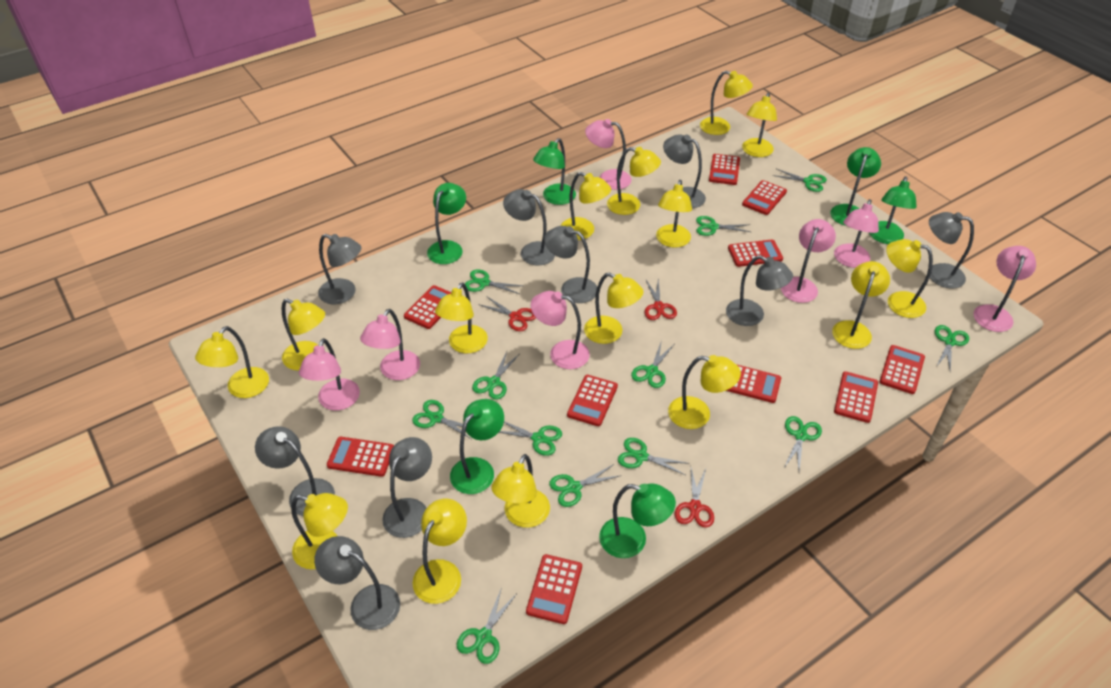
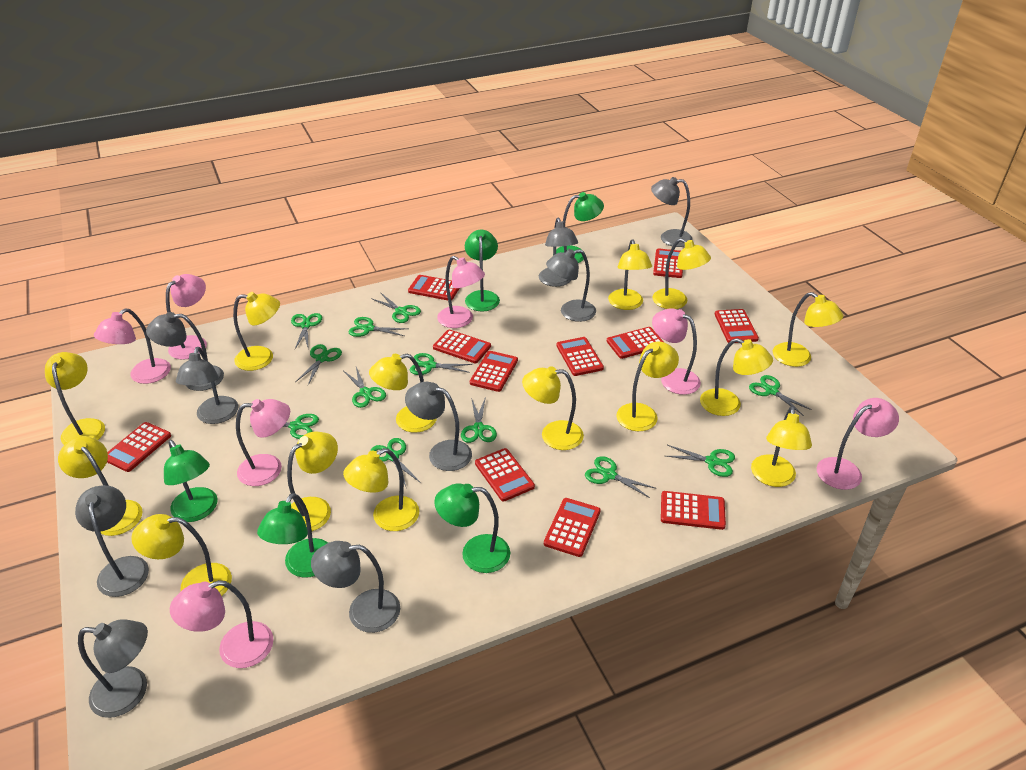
green lamp: 6 -> 5
red calculator: 10 -> 11
red scissors: 3 -> 0
yellow lamp: 15 -> 14

